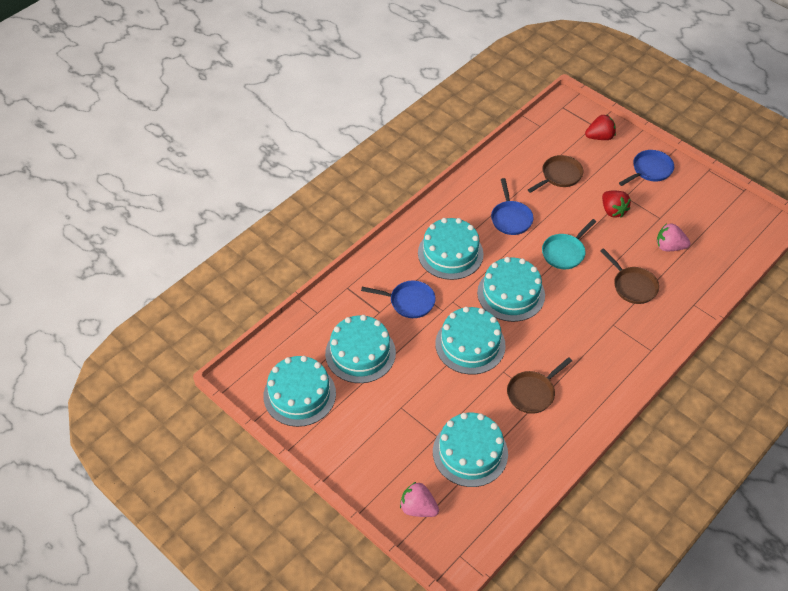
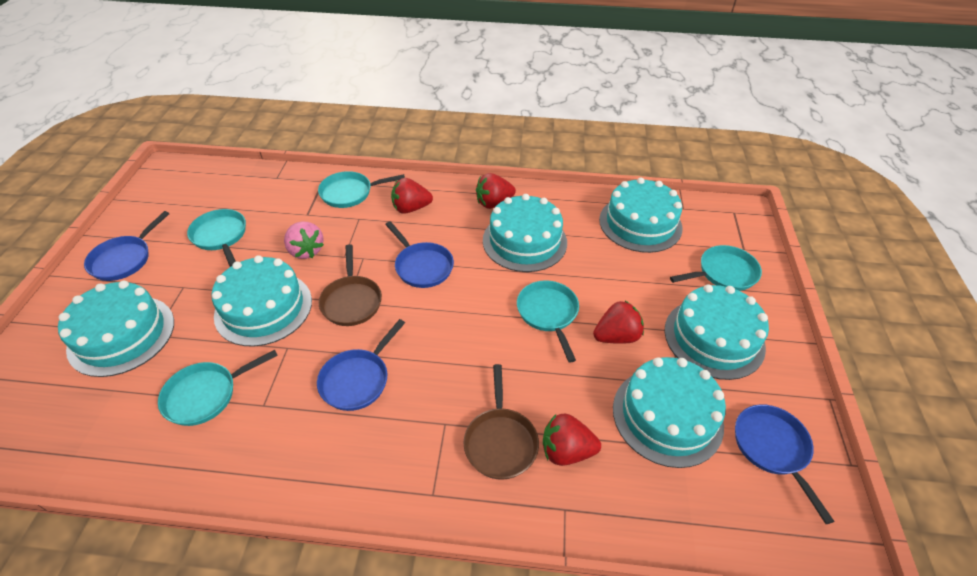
blue pan: 3 -> 4
brown pan: 3 -> 2
pink strawberry: 2 -> 1
red strawberry: 2 -> 4
turquoise pan: 1 -> 5

